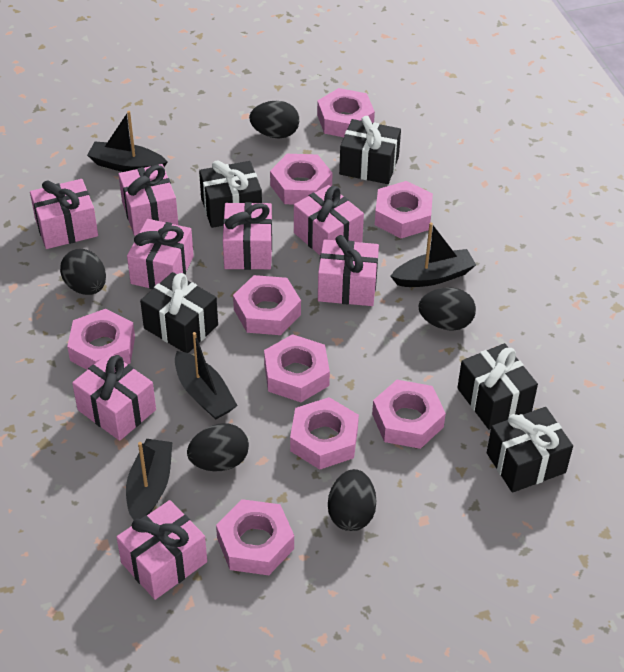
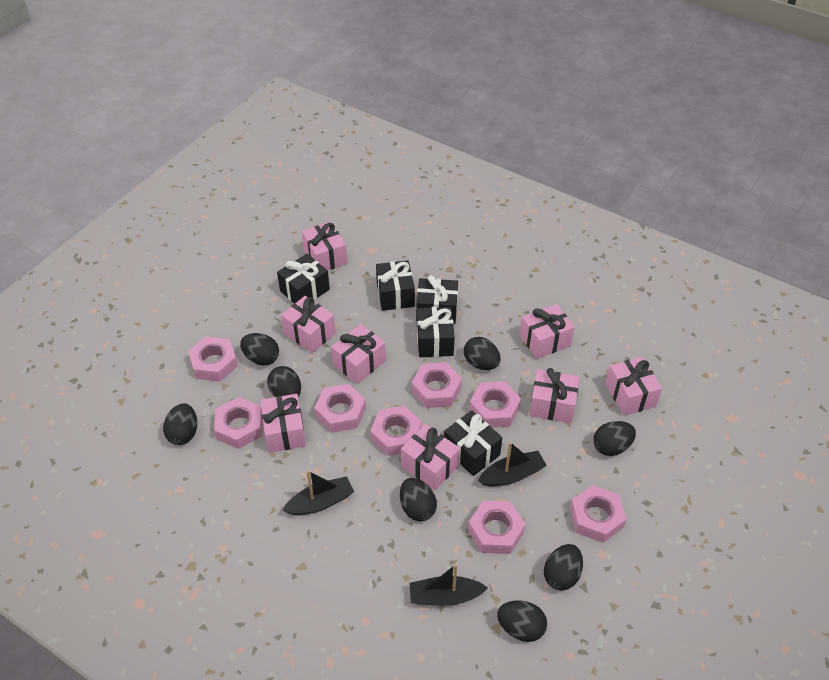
black boat: 4 -> 3
black egg: 5 -> 8
pink nut: 9 -> 8

